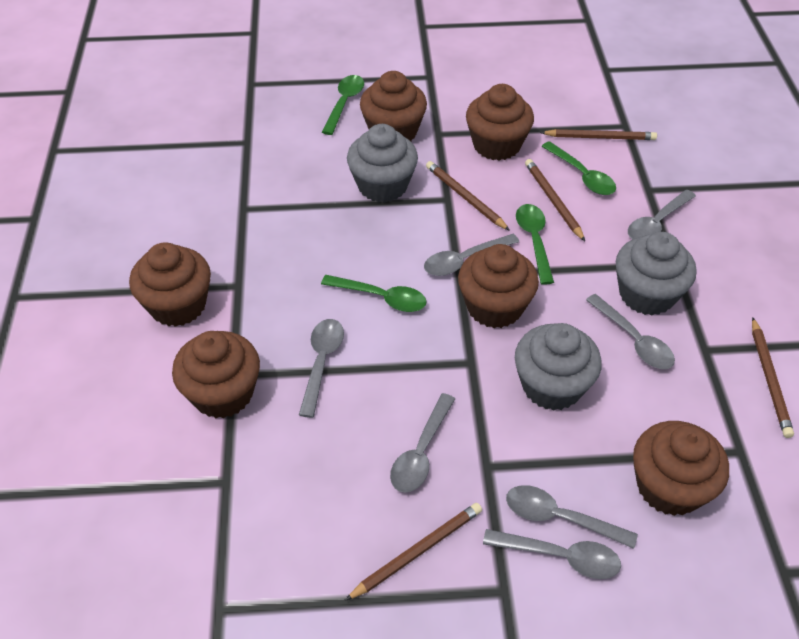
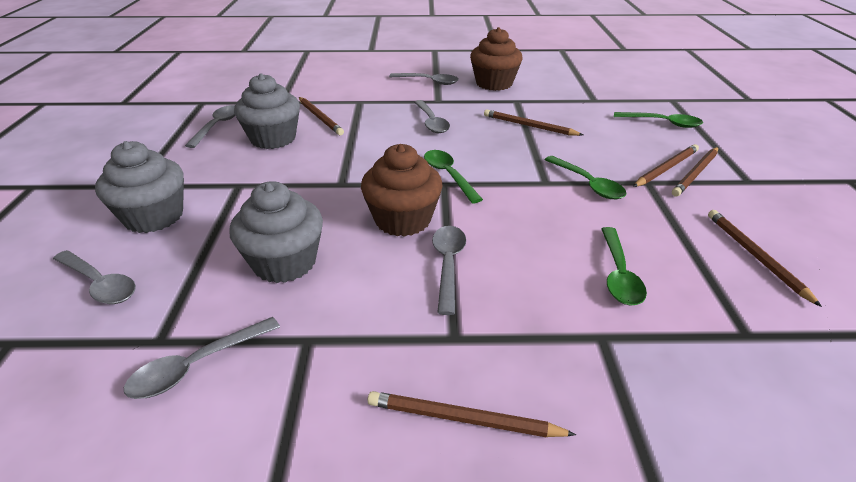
brown cupcake: 6 -> 2
brown pencil: 5 -> 6
grey spoon: 7 -> 6

